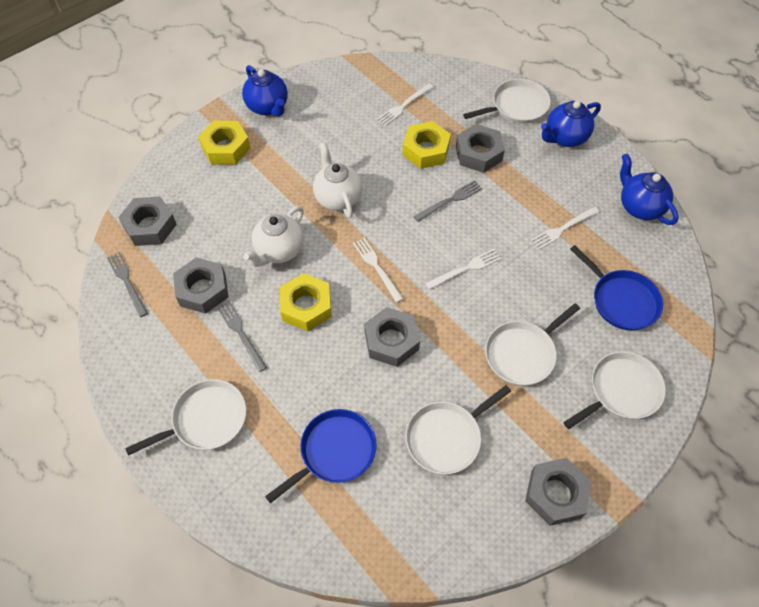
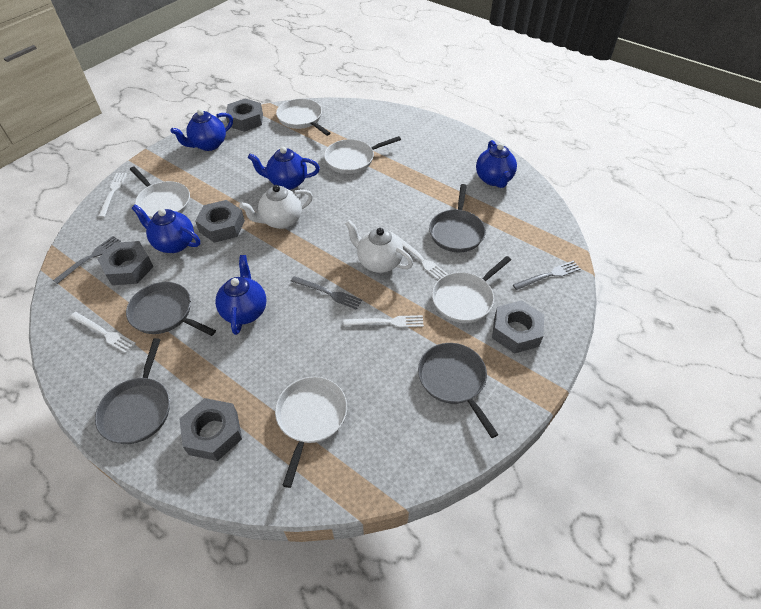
blue pan: 2 -> 0
blue teapot: 3 -> 5
grey pan: 0 -> 4
yellow nut: 3 -> 0

